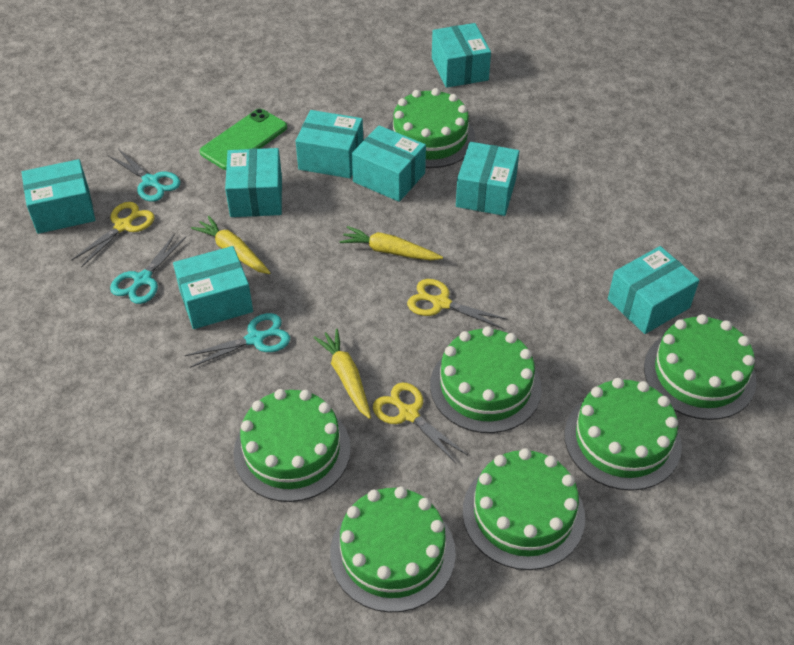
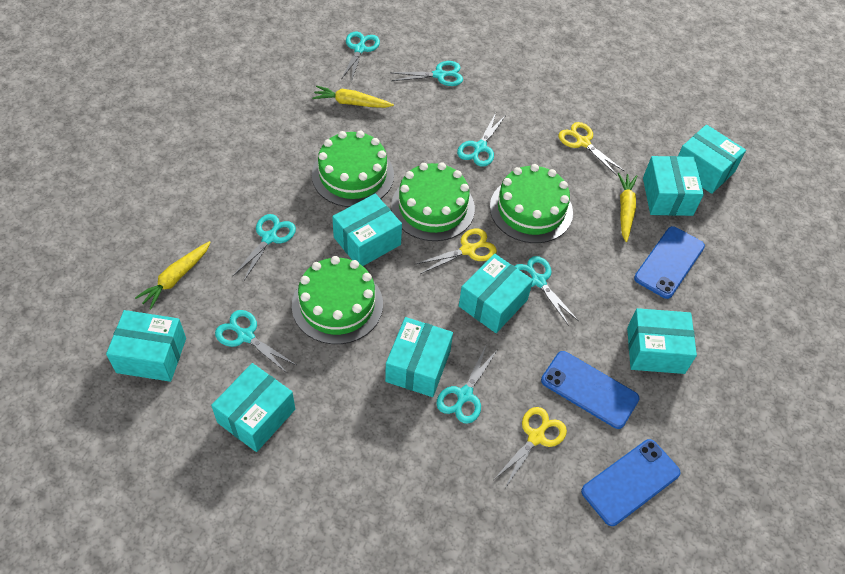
blue phone: 0 -> 3
green cake: 7 -> 4
green phone: 1 -> 0
turquoise scissors: 3 -> 7

